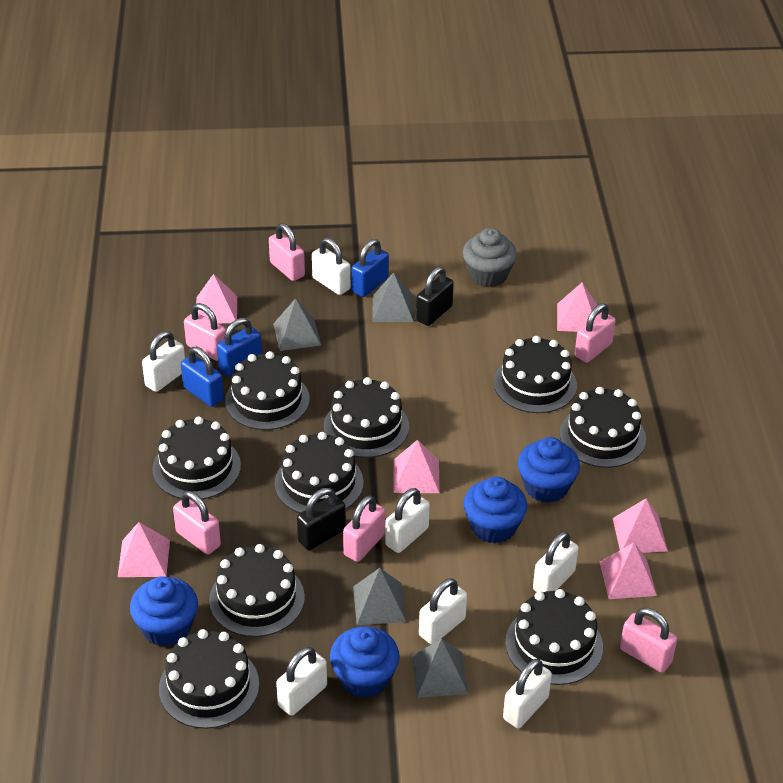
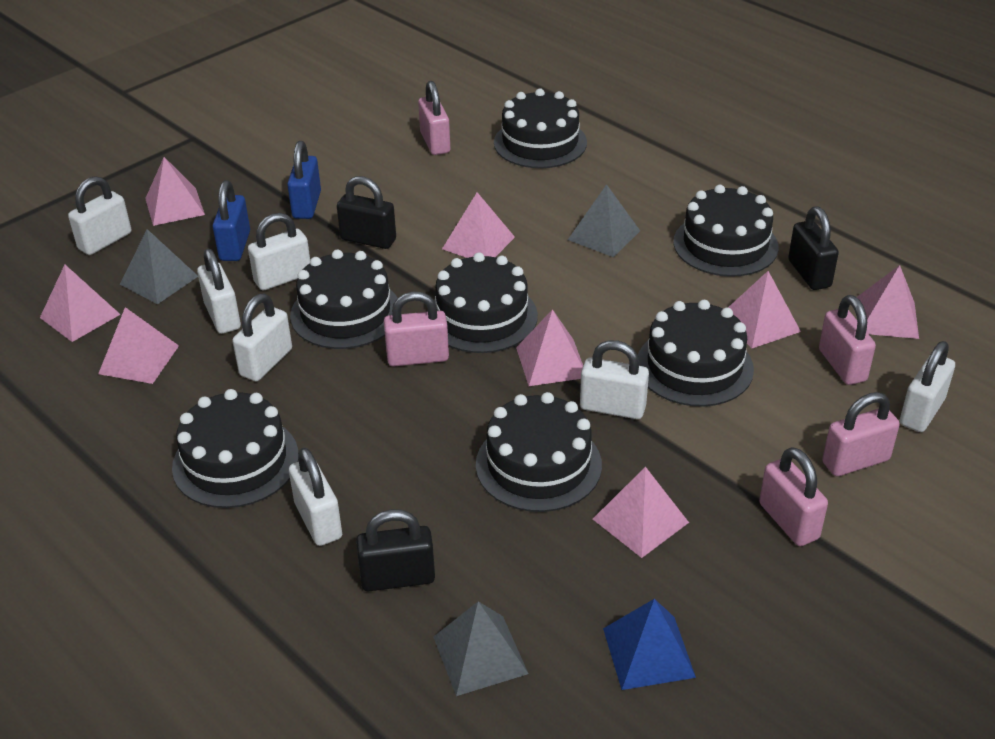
black cake: 9 -> 7
black padlock: 2 -> 3
blue cupcake: 4 -> 0
blue padlock: 3 -> 2
blue pyramid: 0 -> 1
grey cupcake: 1 -> 0
grey pyramid: 4 -> 3
pink padlock: 6 -> 5
pink pyramid: 6 -> 8

